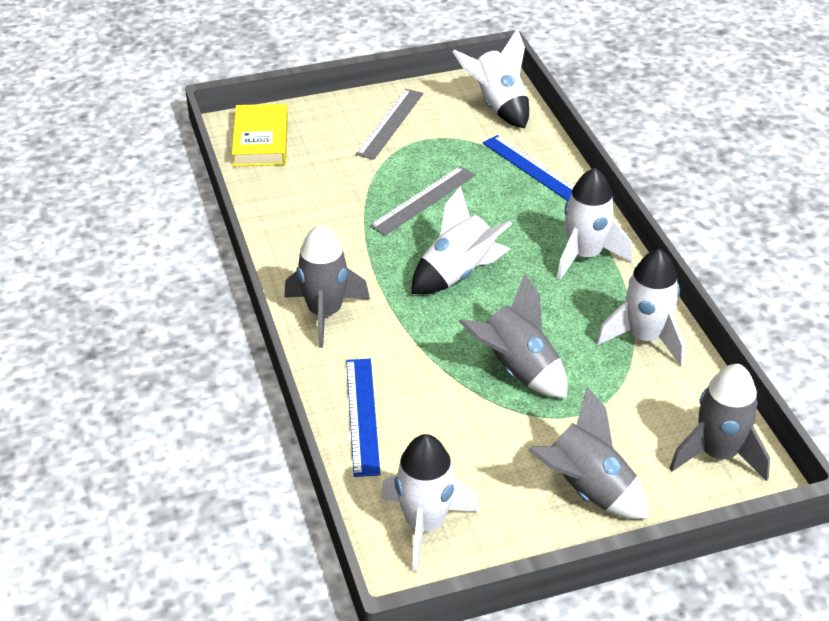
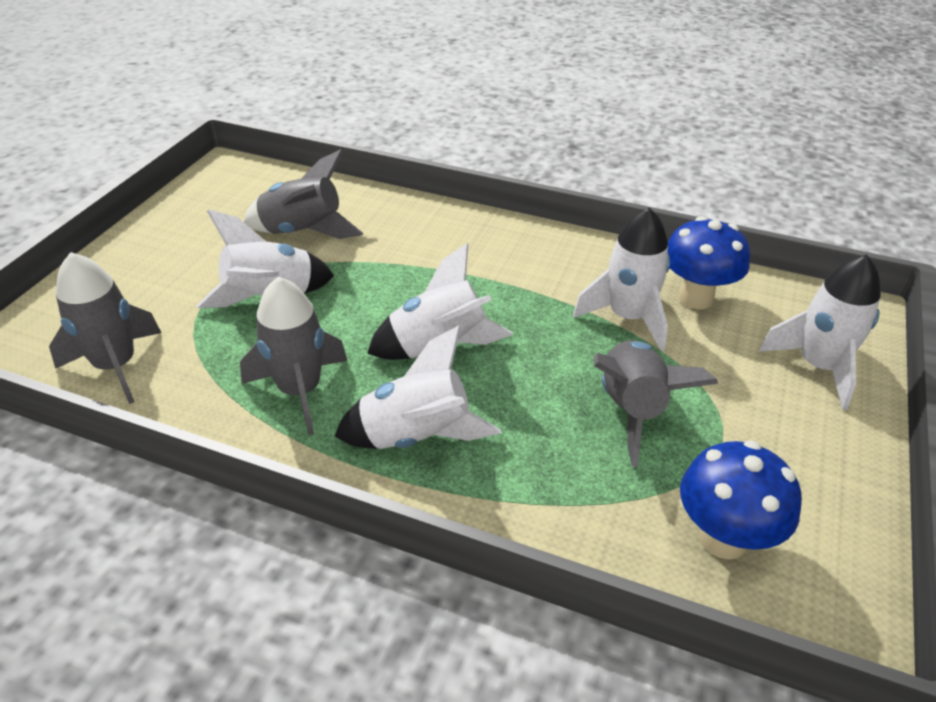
blue mushroom: 0 -> 2
blue ruler: 2 -> 0
grey ruler: 2 -> 0
yellow book: 1 -> 0

